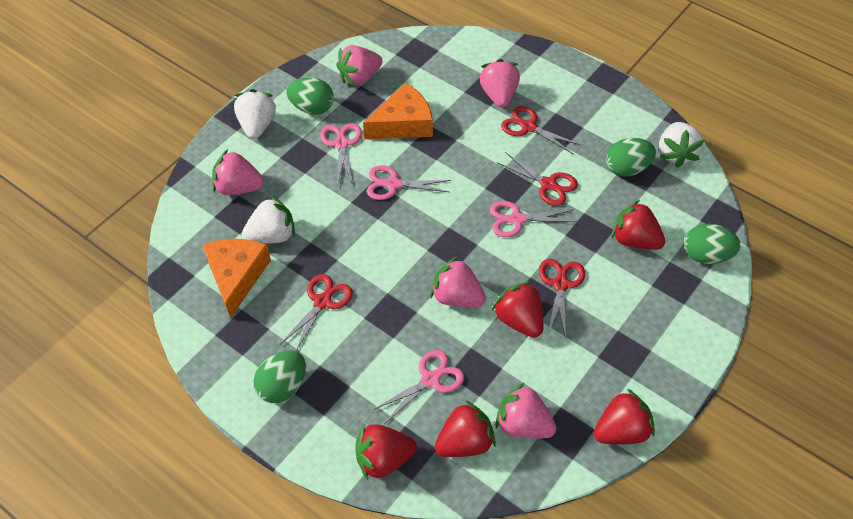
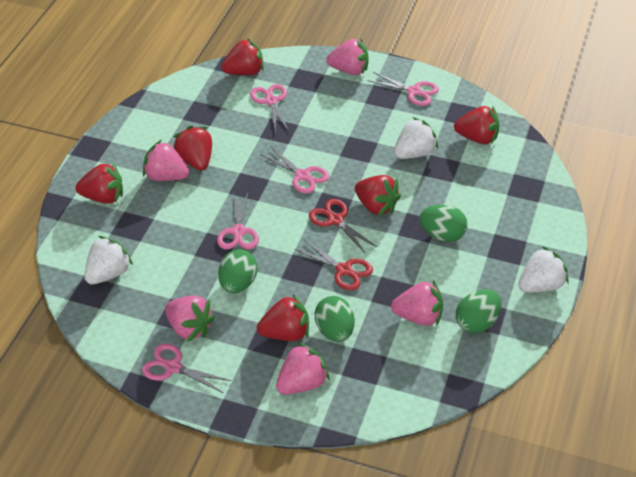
orange cheese: 2 -> 0
pink scissors: 4 -> 5
red scissors: 4 -> 2
red strawberry: 5 -> 6

